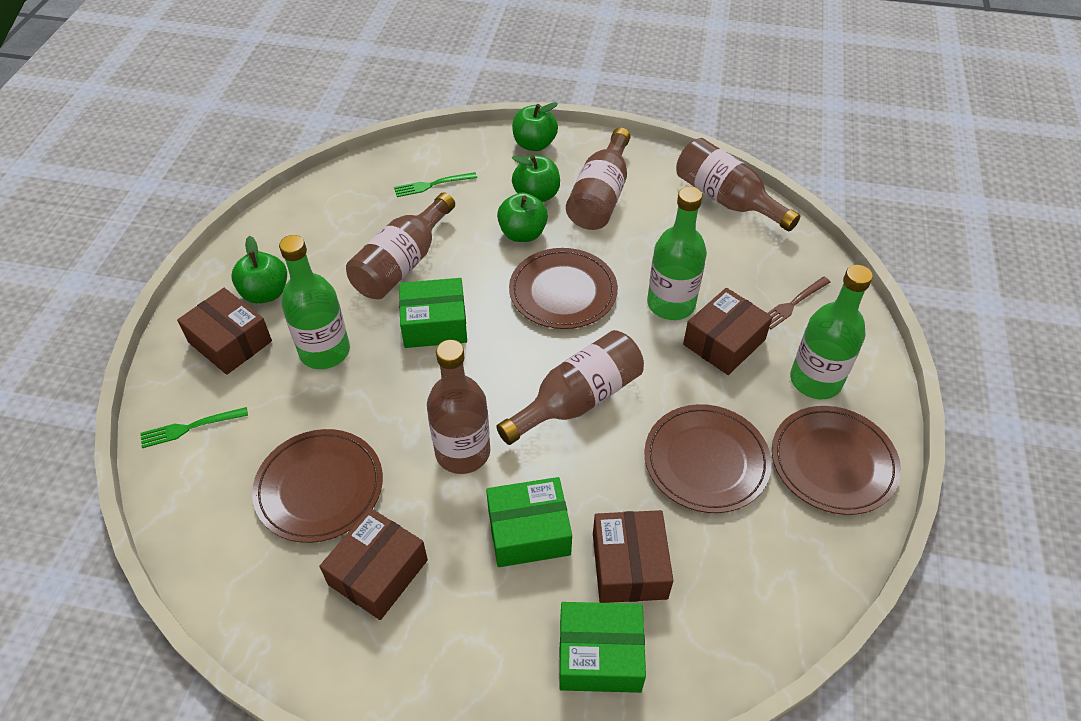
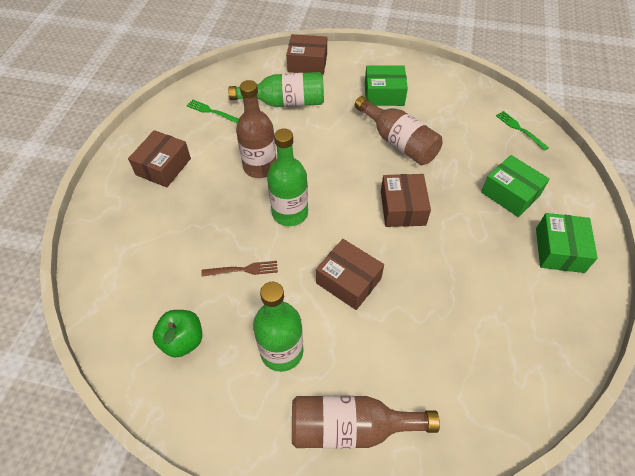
brown bottle: 5 -> 3
brown plate: 4 -> 0
green apple: 4 -> 1

